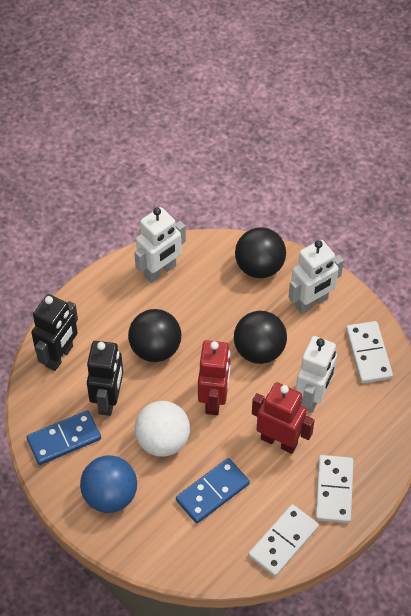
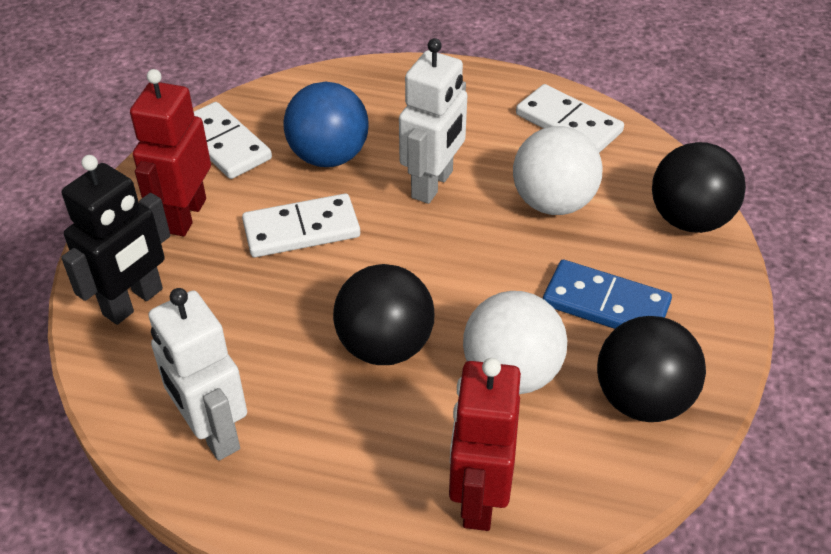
black robot: 2 -> 1
blue domino: 2 -> 1
white ball: 1 -> 2
white robot: 3 -> 2

